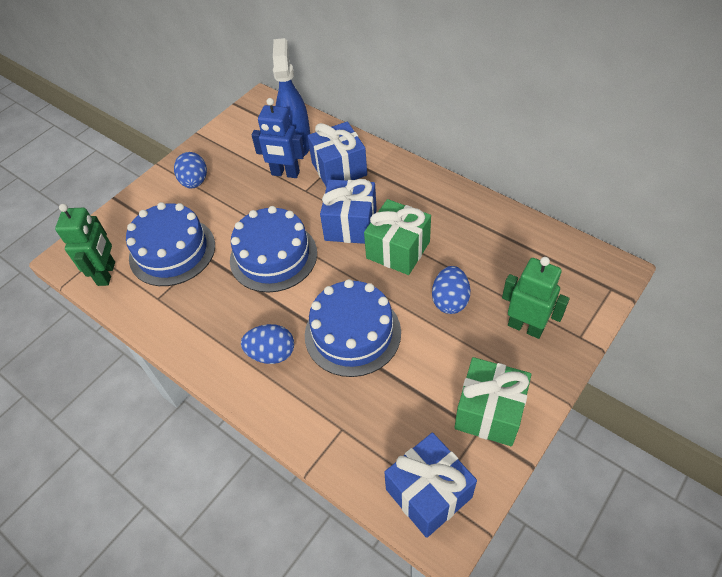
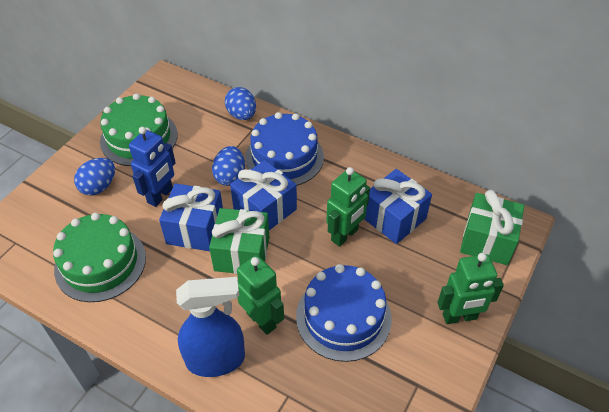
blue cake: 3 -> 2
green cake: 0 -> 2
green robot: 2 -> 3

